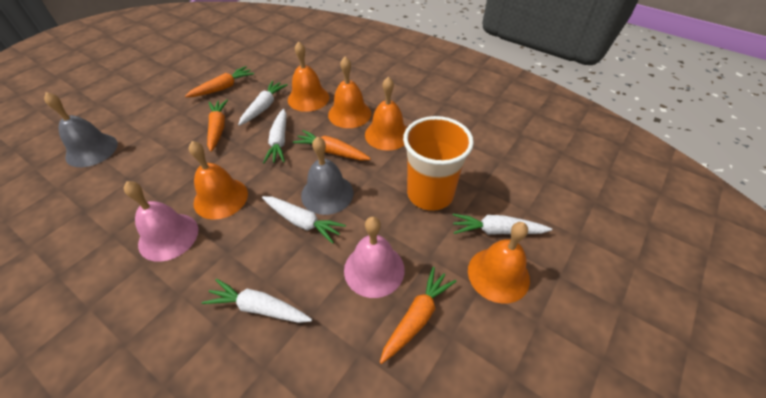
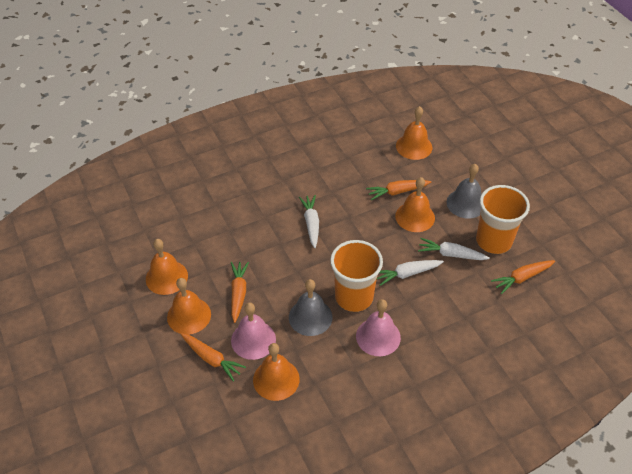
orange cup: 1 -> 2
white carrot: 5 -> 3

